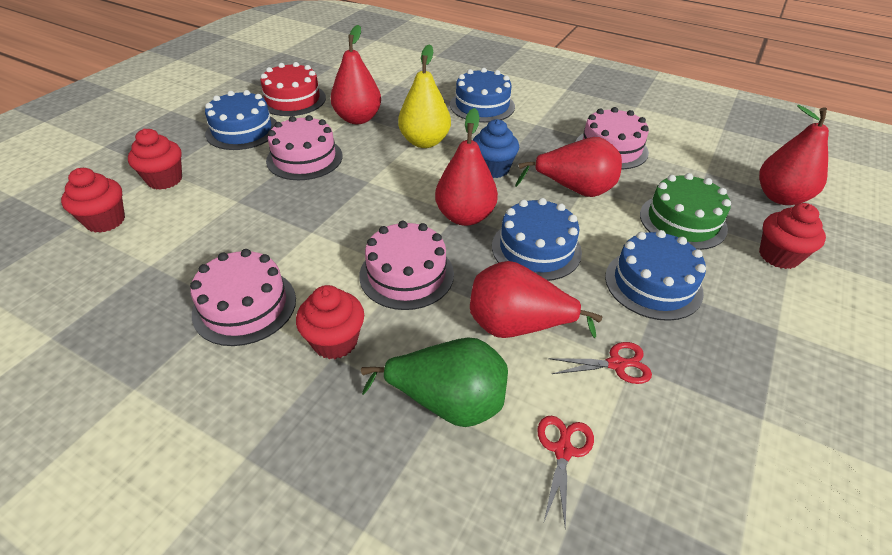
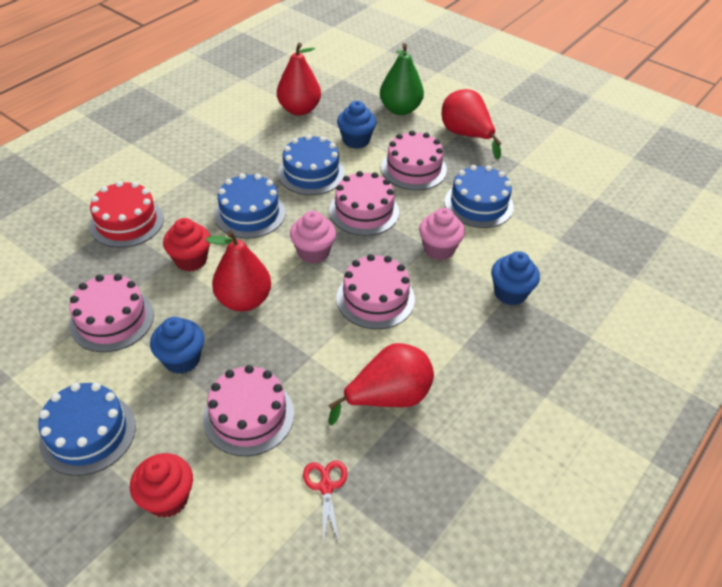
blue cupcake: 1 -> 3
green cake: 1 -> 0
pink cake: 4 -> 5
pink cupcake: 0 -> 2
red cupcake: 4 -> 2
red pear: 5 -> 4
red scissors: 2 -> 1
yellow pear: 1 -> 0

